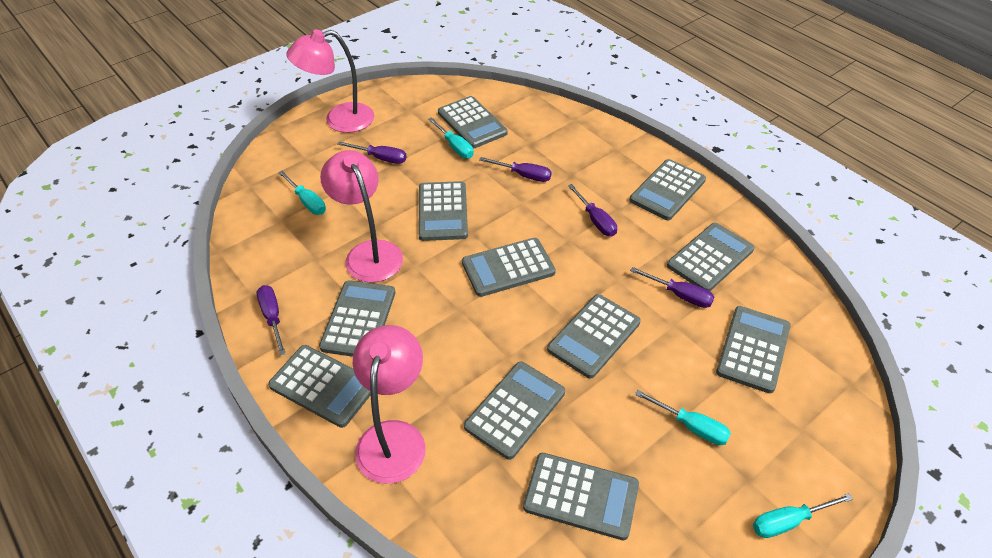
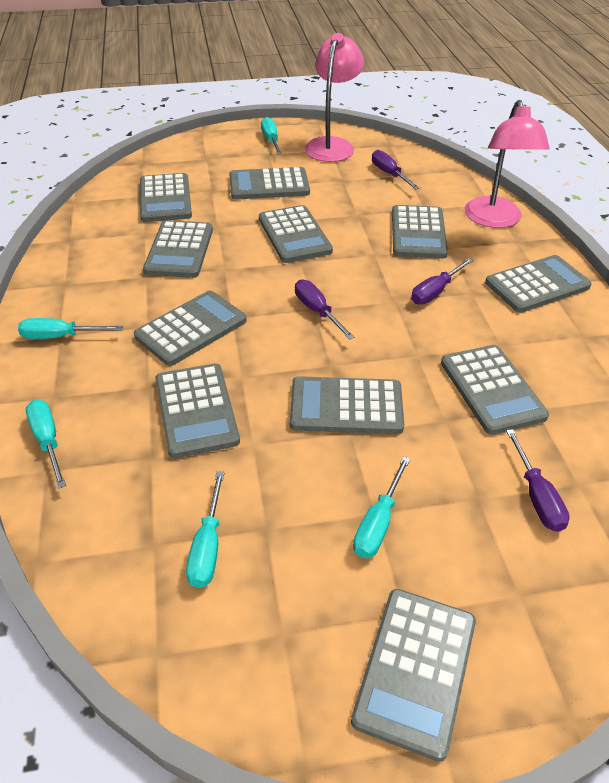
pink lamp: 3 -> 2
purple screwdriver: 5 -> 4
turquoise screwdriver: 4 -> 5

